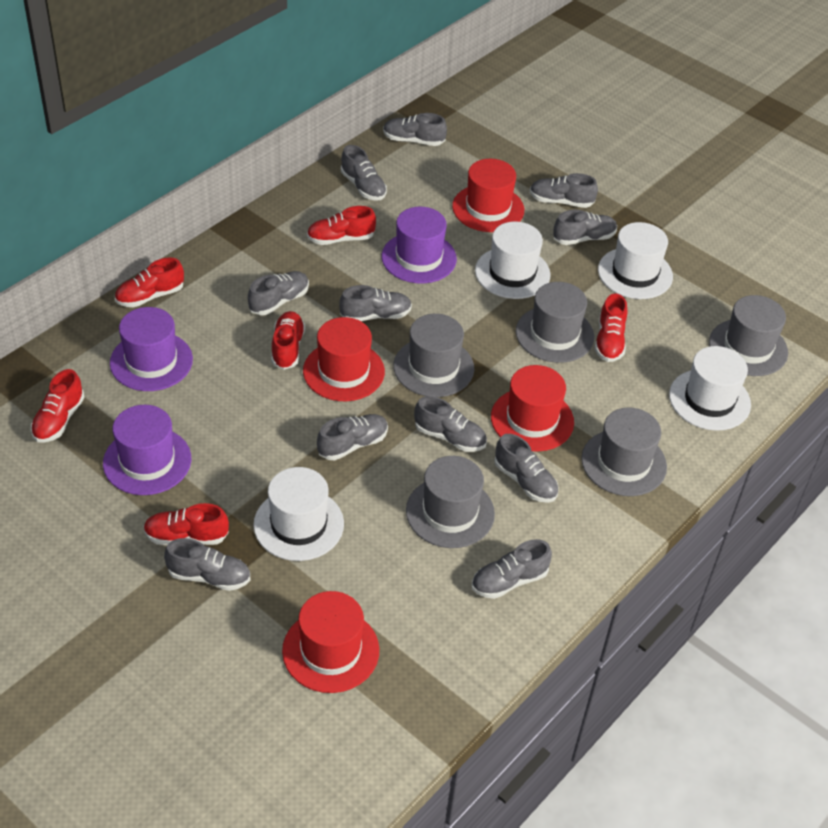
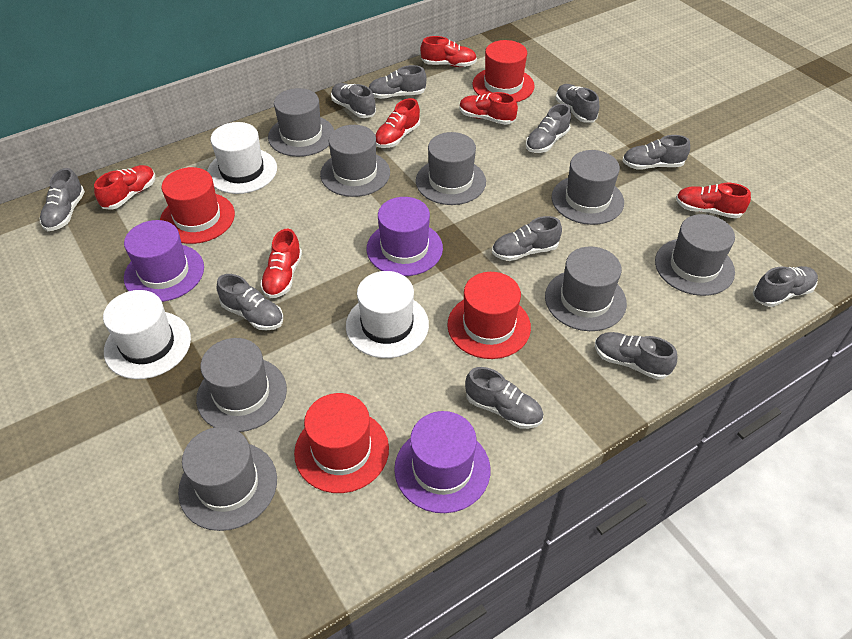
grey hat: 5 -> 8
white hat: 4 -> 3

